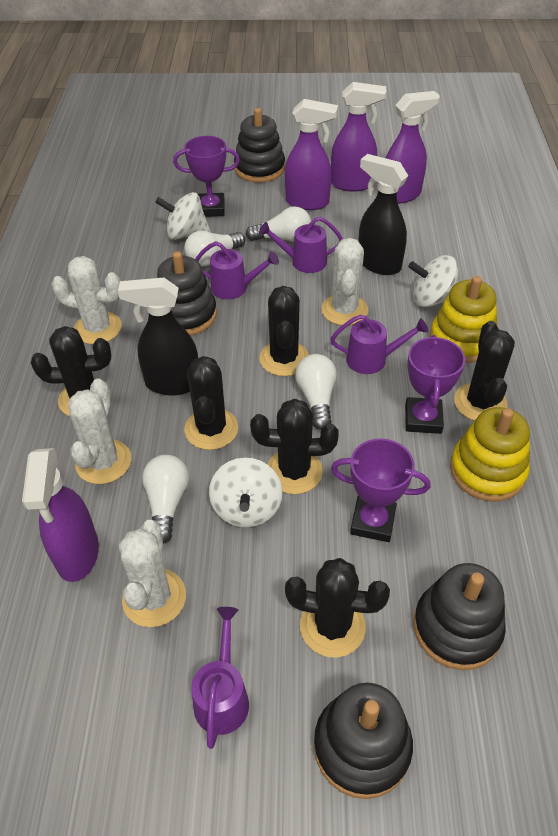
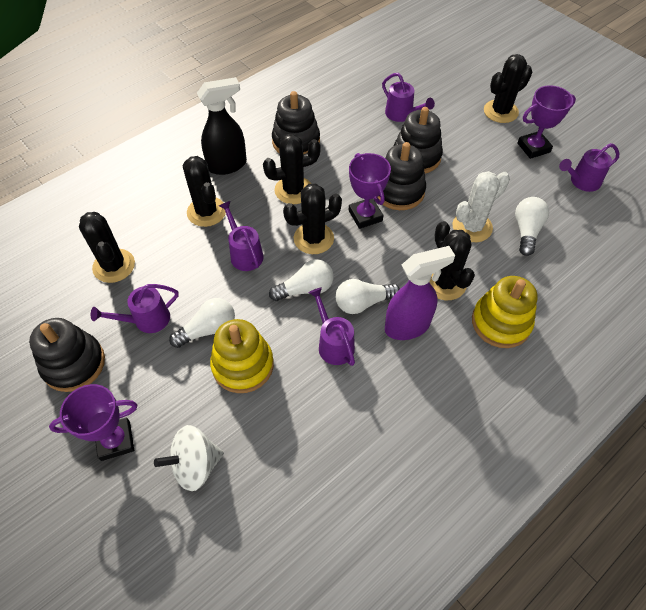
black spray bottle: 2 -> 1
purple spray bottle: 4 -> 1
purple watering can: 4 -> 5
white cactus: 4 -> 1
white spinning top: 3 -> 1

